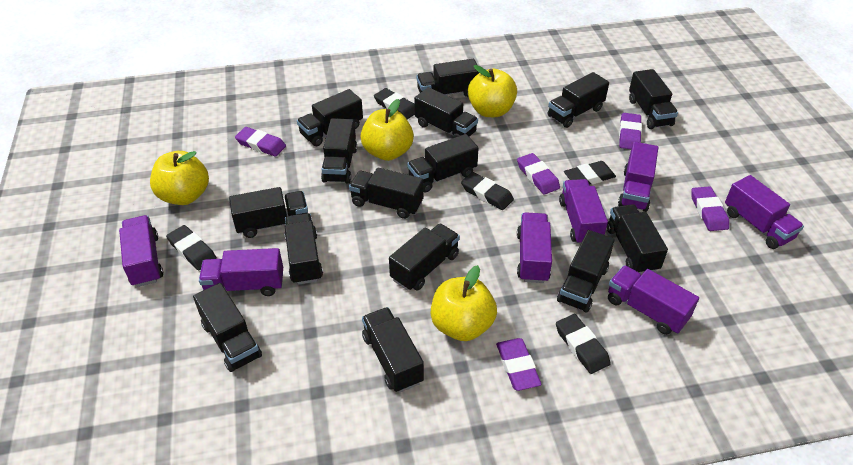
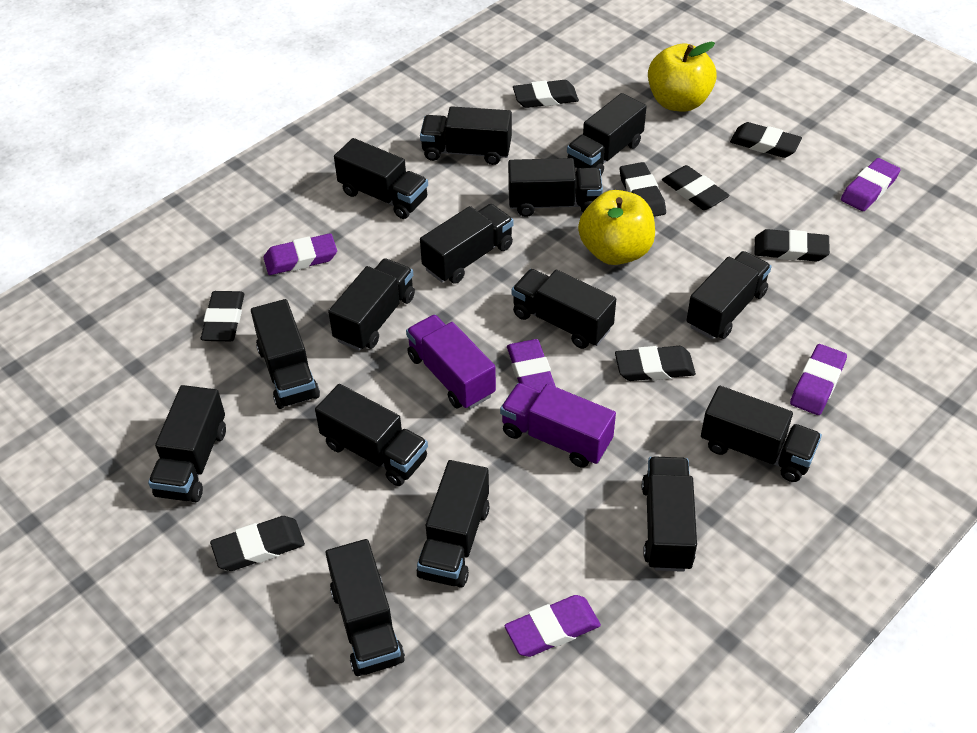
black eraser: 5 -> 8
purple truck: 7 -> 2
yellow apple: 4 -> 2

